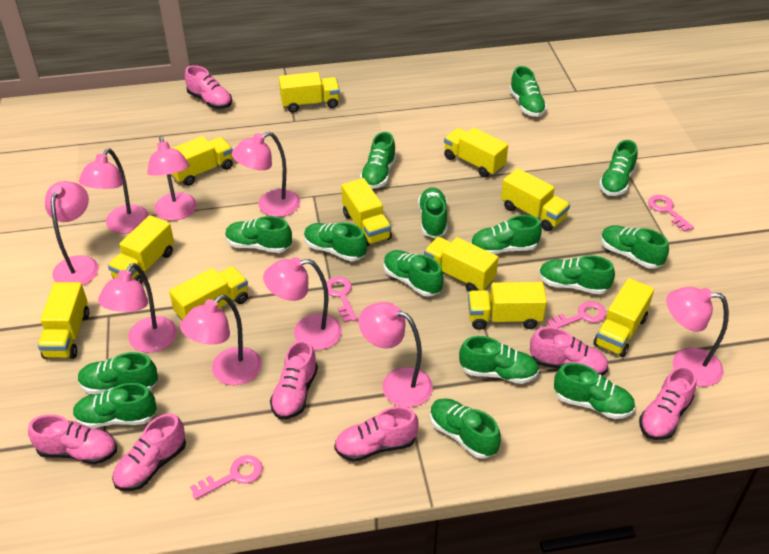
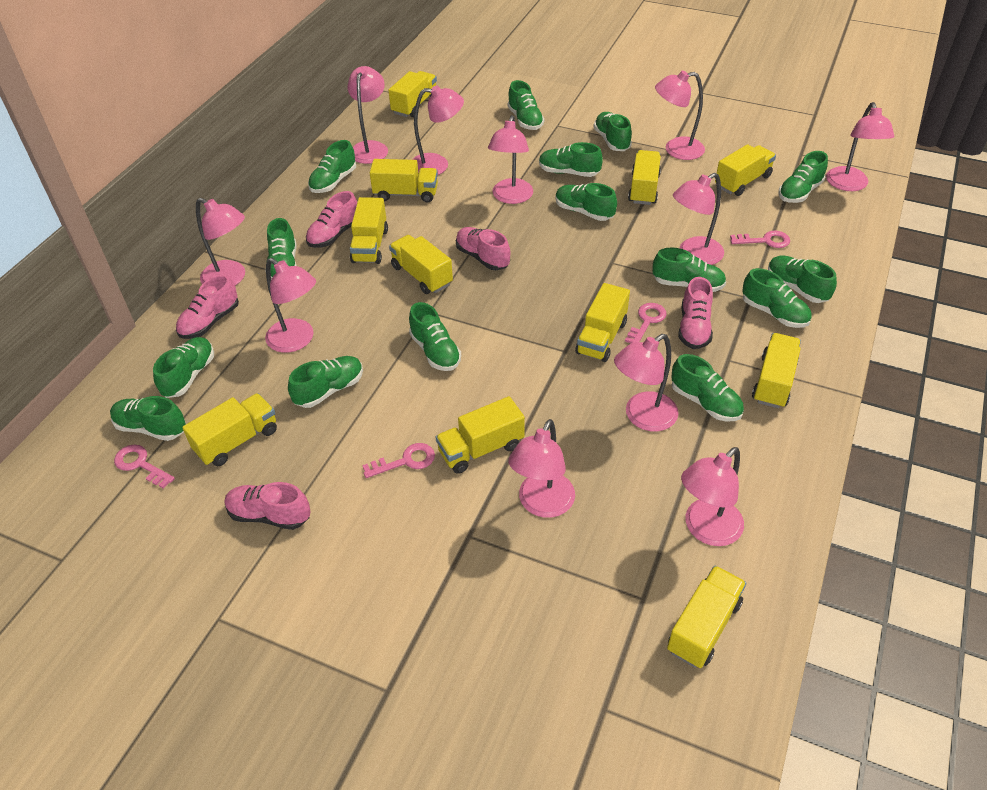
pink lamp: 9 -> 11
pink shoe: 7 -> 5

